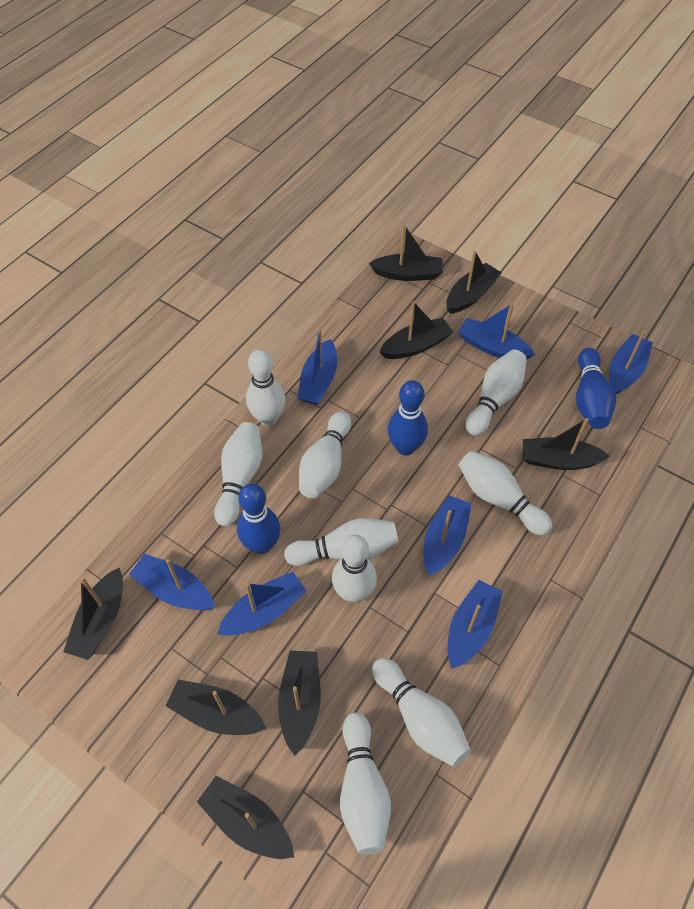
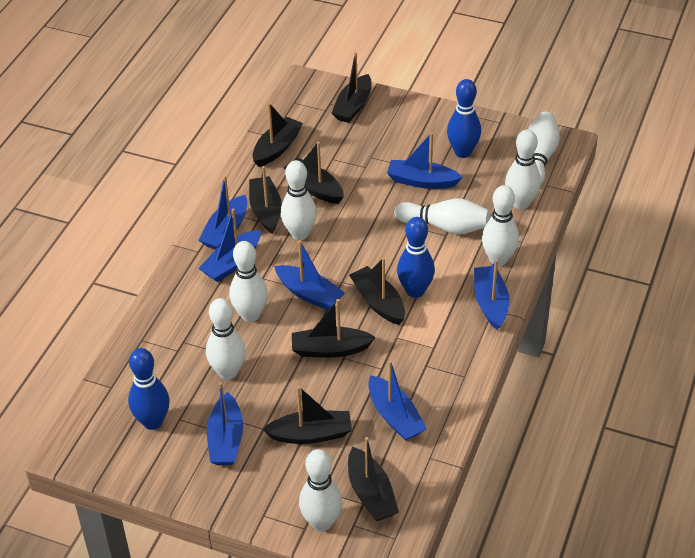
white bowling pin: 9 -> 8

